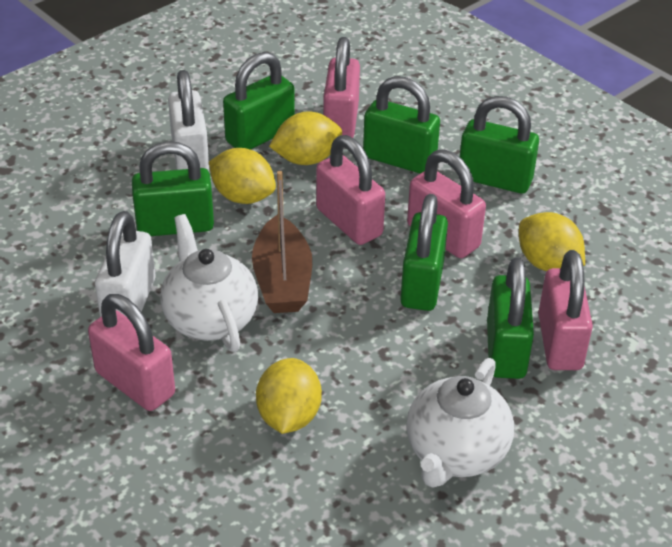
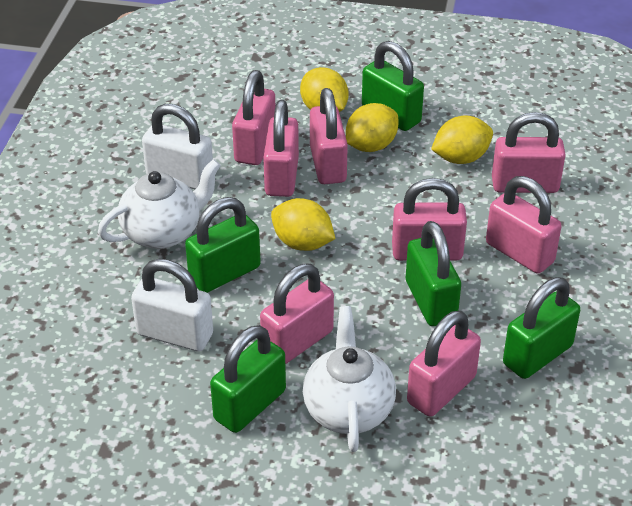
brown boat: 1 -> 0
green padlock: 6 -> 5
pink padlock: 5 -> 8

